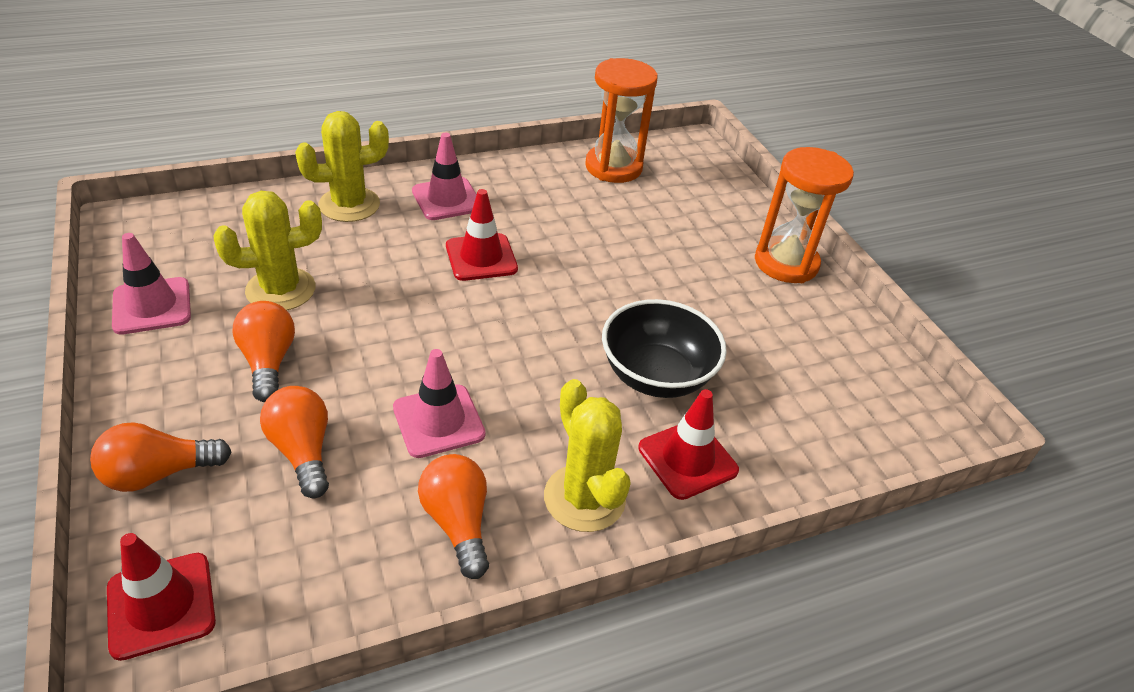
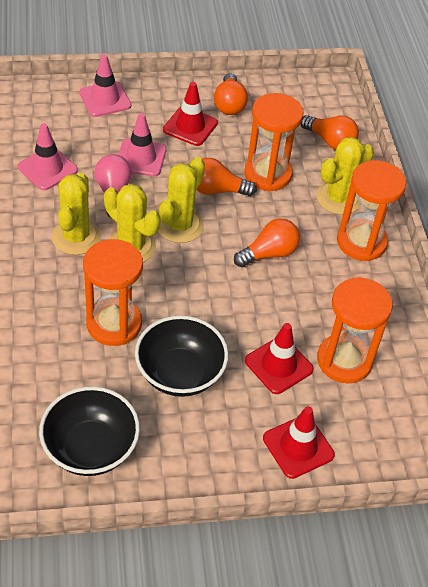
black bowl: 1 -> 2
orange hourglass: 2 -> 4
pink light bulb: 0 -> 1
yellow cactus: 3 -> 4

